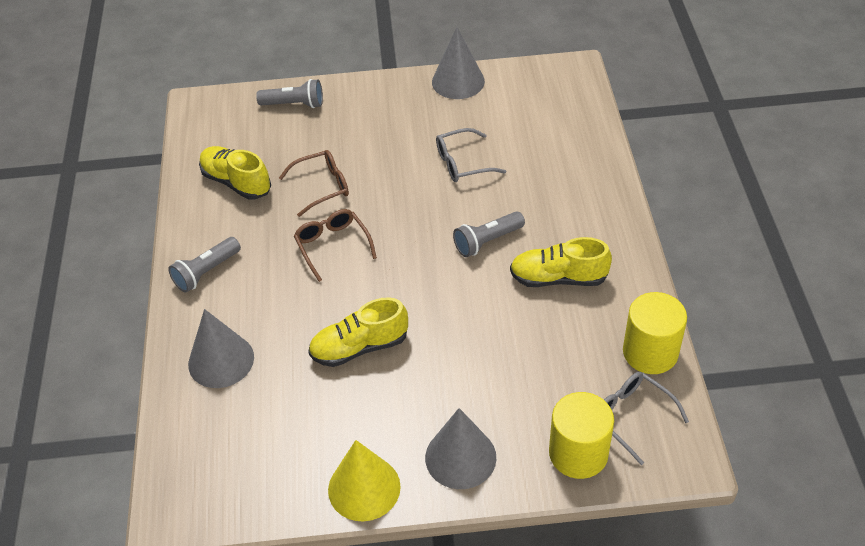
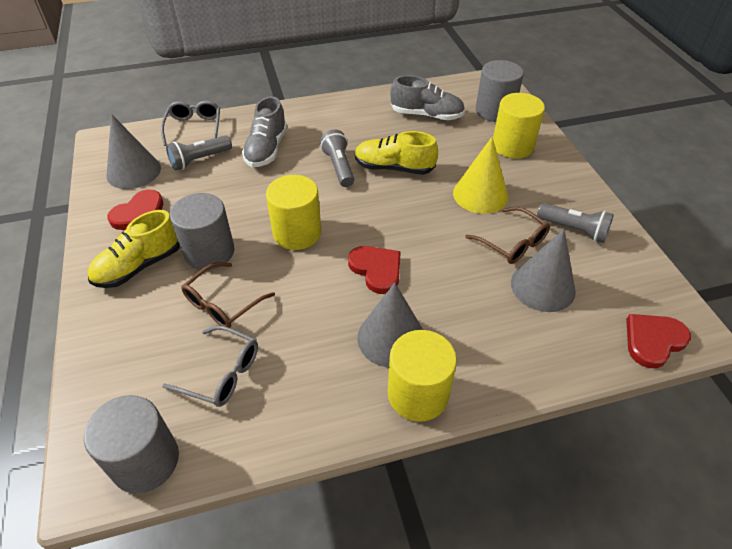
grey cylinder: 0 -> 3
grey shoe: 0 -> 2
red heart: 0 -> 3
yellow cylinder: 2 -> 3
yellow shoe: 3 -> 2

